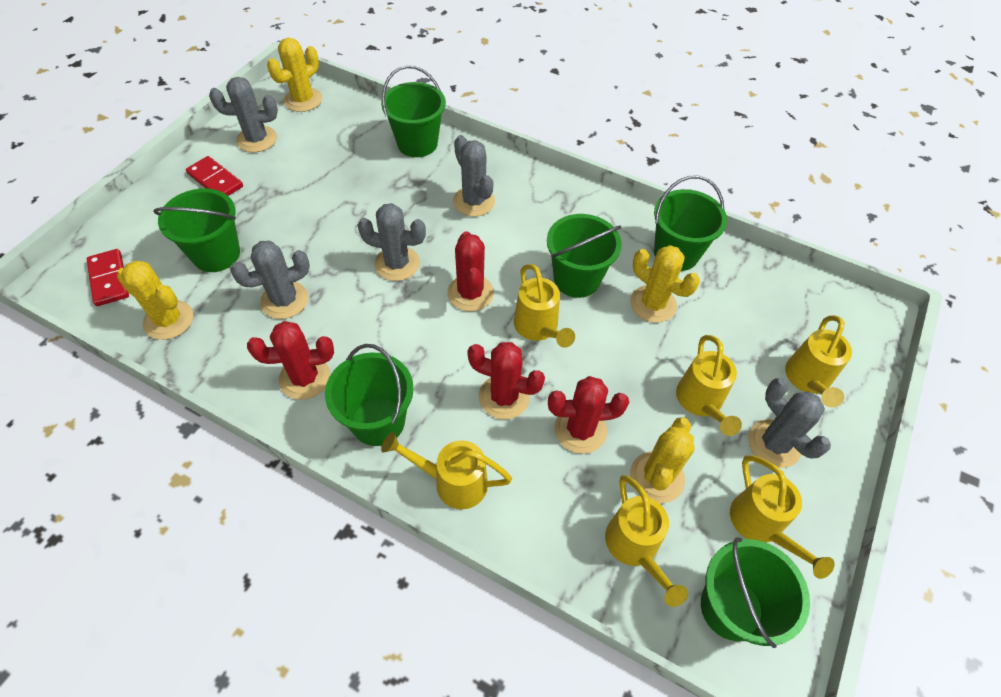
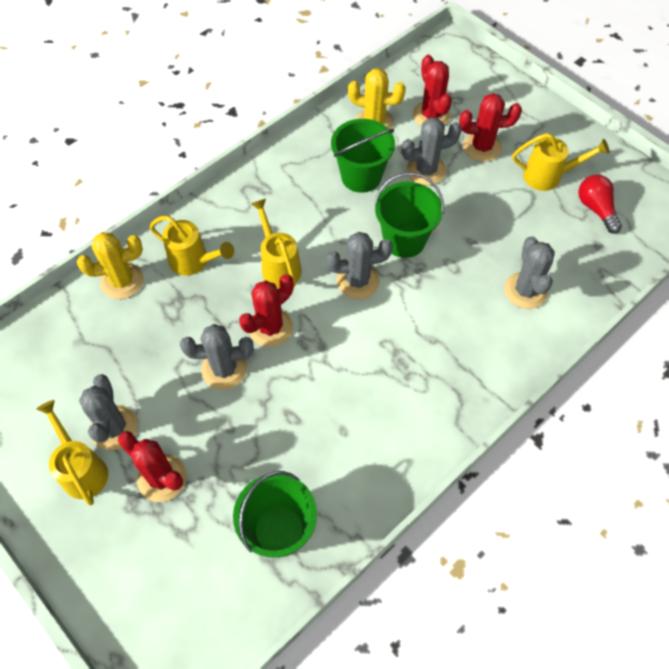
green bucket: 6 -> 3
red domino: 2 -> 0
red light bulb: 0 -> 1
yellow cactus: 4 -> 2
yellow watering can: 6 -> 4

